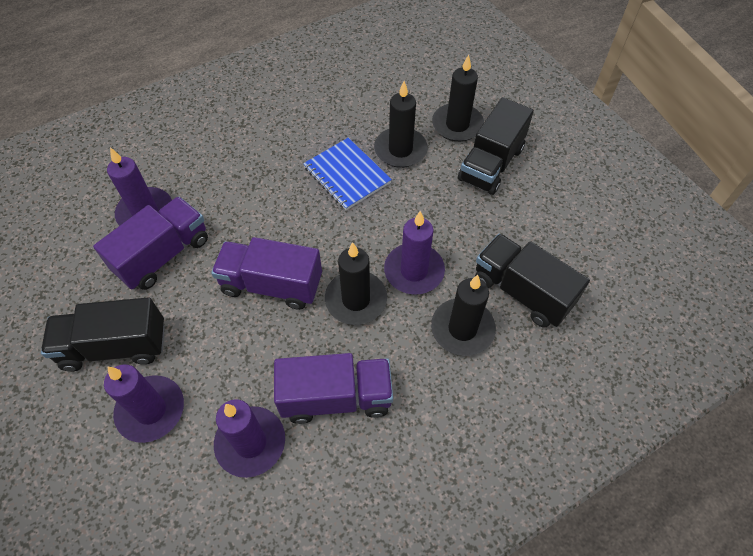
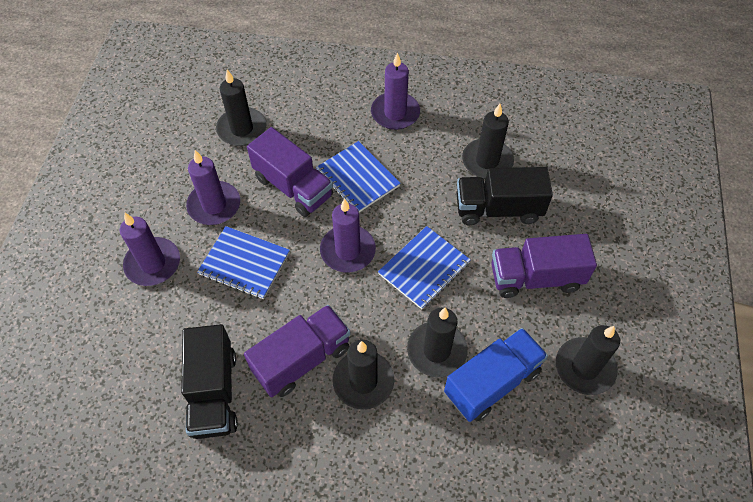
black candle: 4 -> 5
black truck: 3 -> 2
blue notebook: 1 -> 3
blue truck: 0 -> 1

